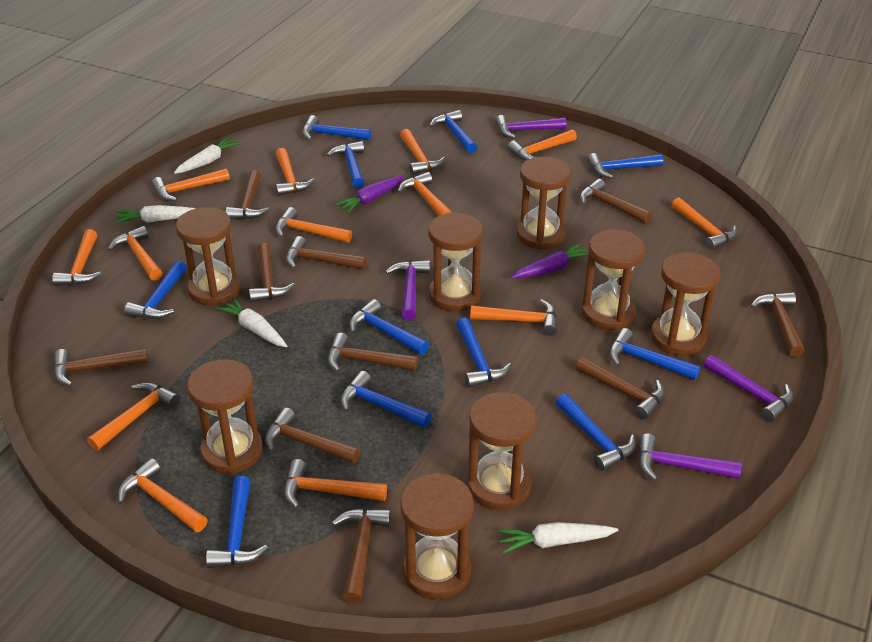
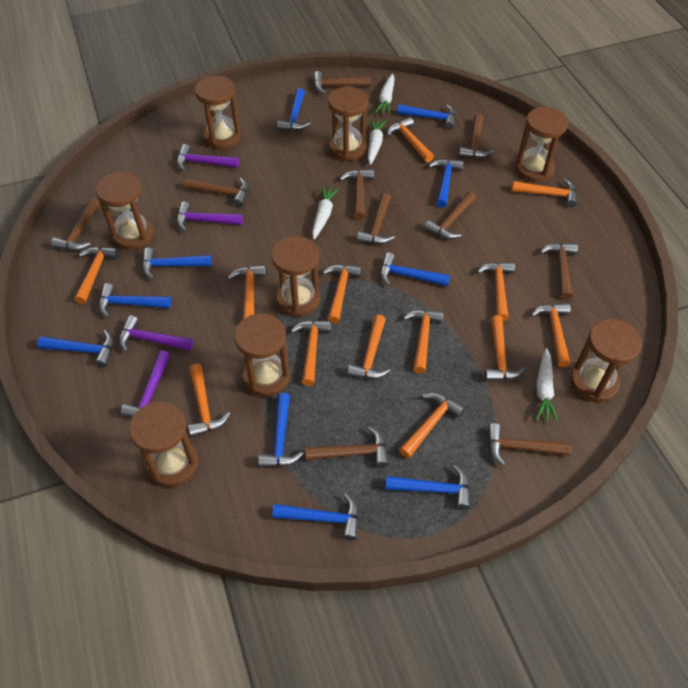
blue hammer: 11 -> 10
purple carrot: 2 -> 0

